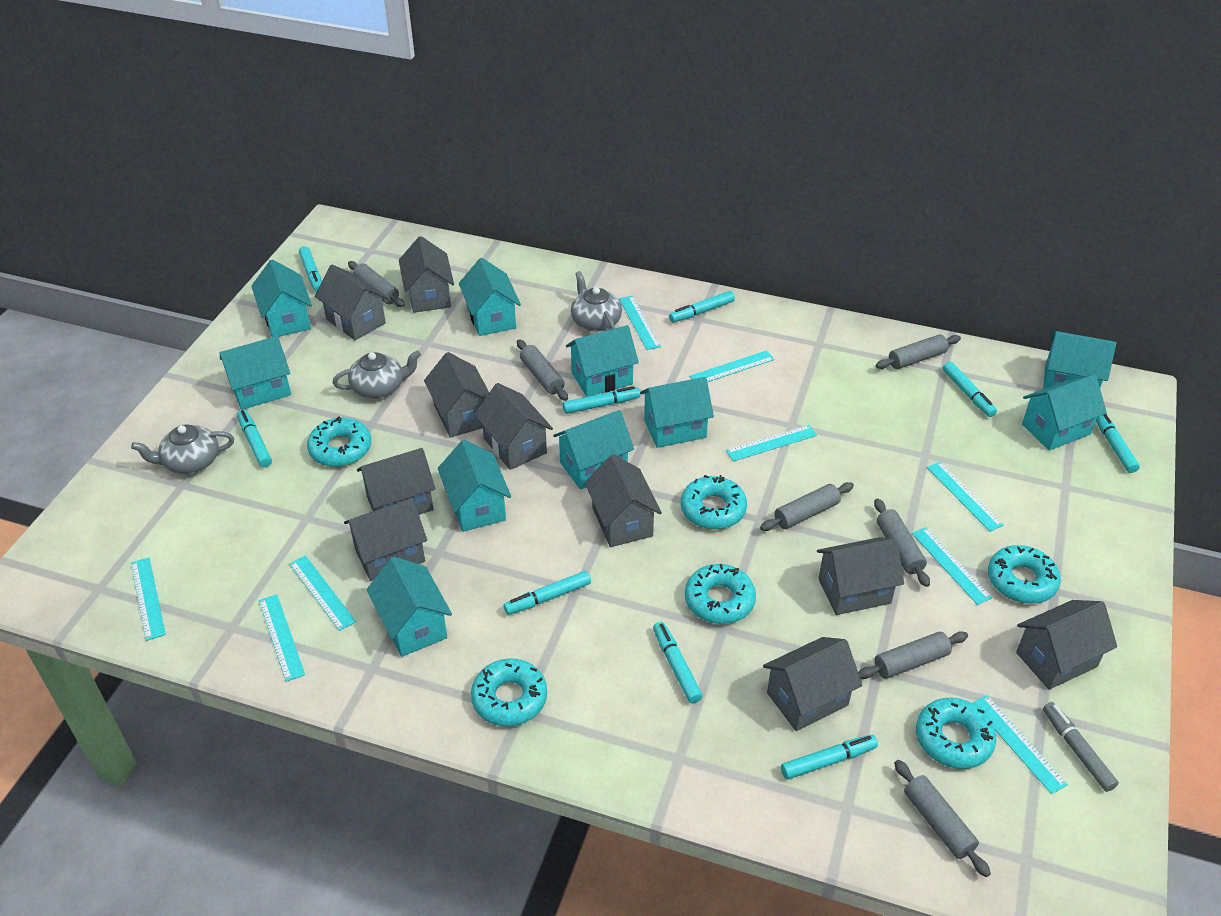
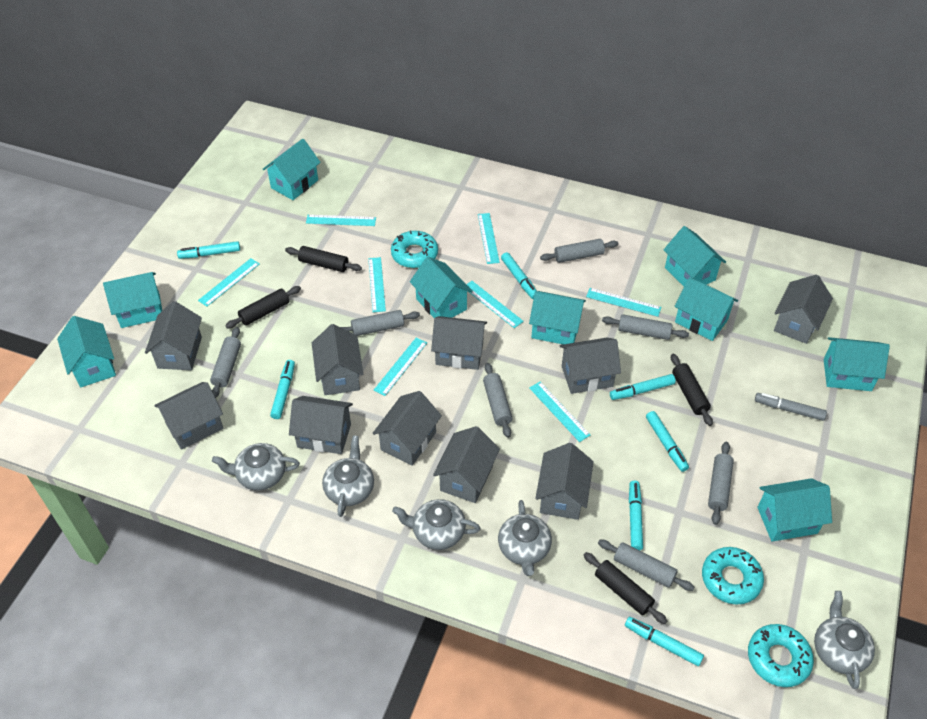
black rolling pin: 0 -> 4
grey teapot: 3 -> 5
turquoise donut: 6 -> 3
turquoise house: 10 -> 9
turquoise marker: 9 -> 7
turquoise ruler: 9 -> 8

